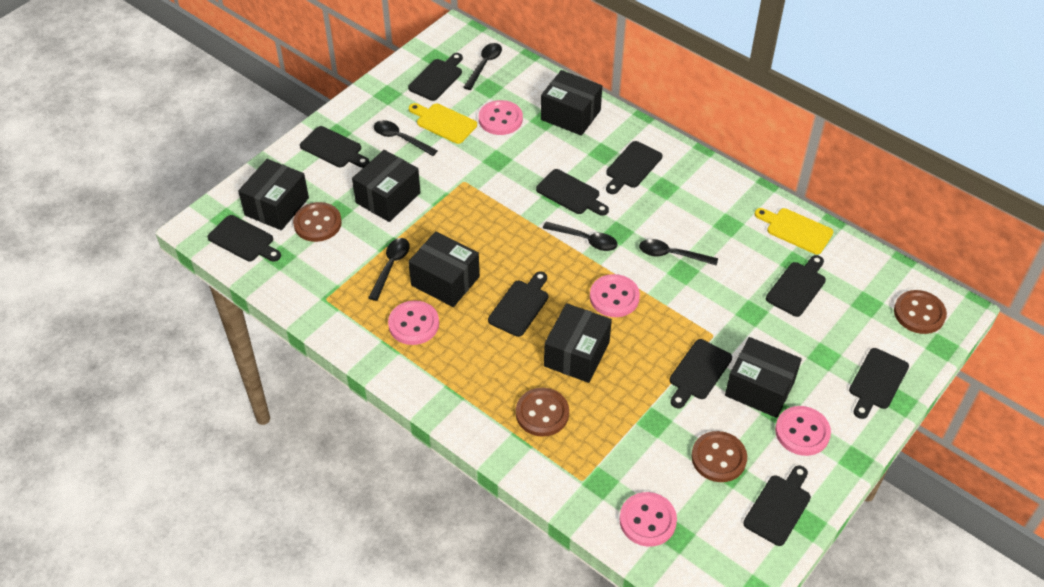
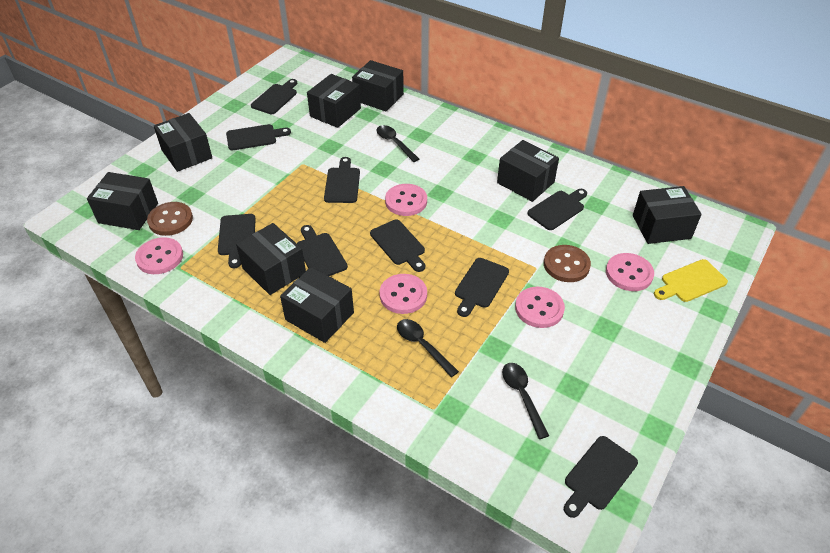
black box: 6 -> 8
black cutting board: 10 -> 9
black spoon: 5 -> 3
brown button: 4 -> 2
yellow cutting board: 2 -> 1

